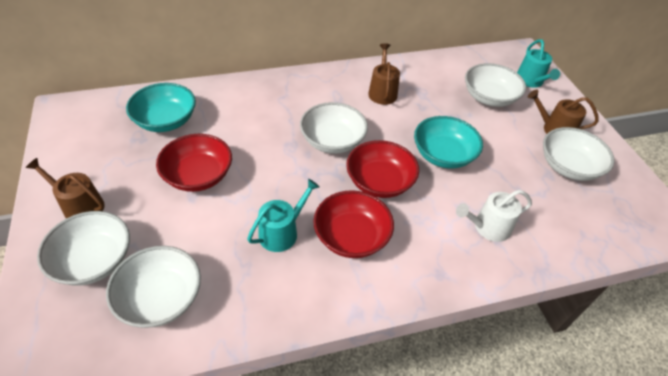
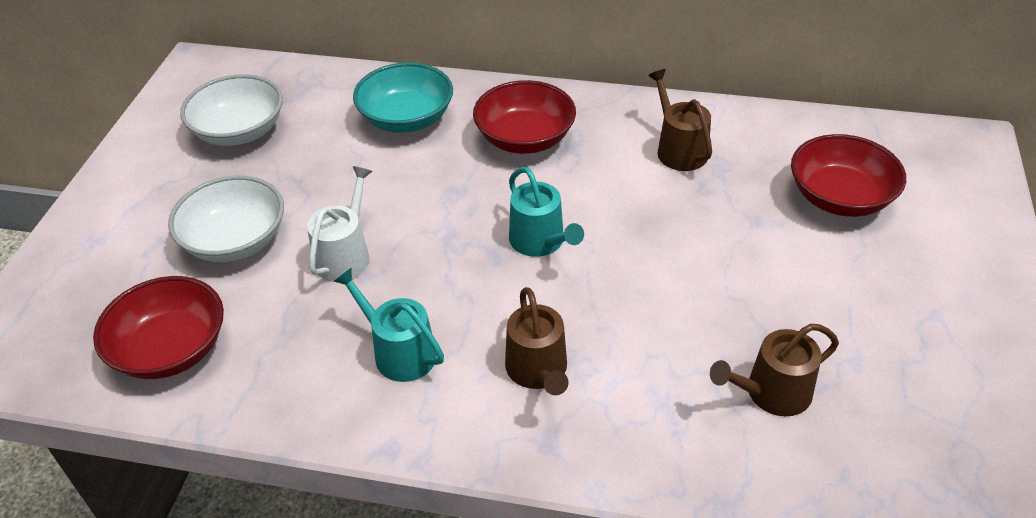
turquoise bowl: 2 -> 1
white bowl: 5 -> 2

